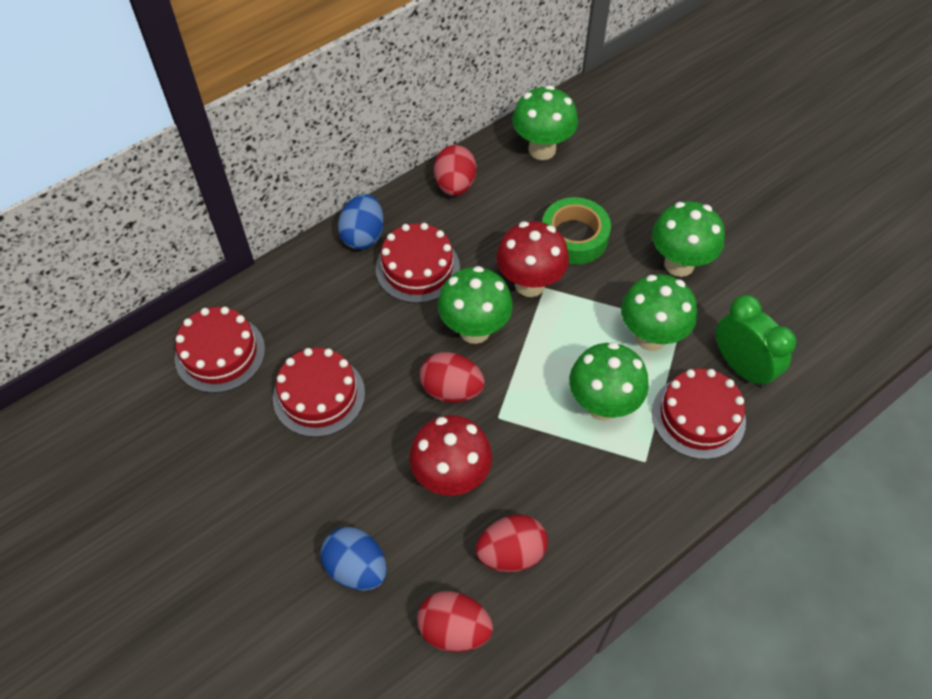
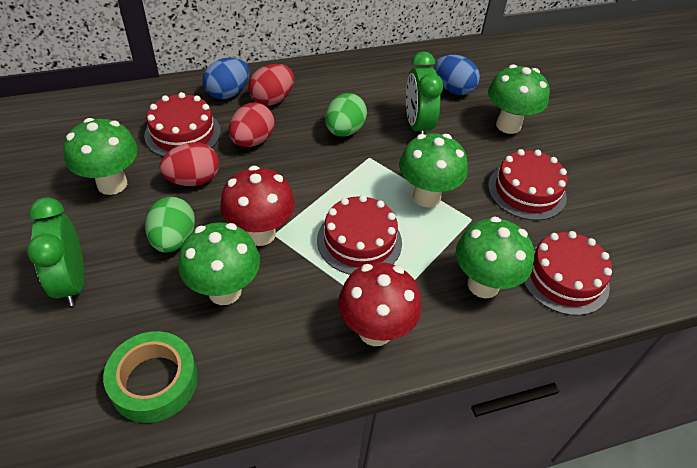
green clock: 1 -> 2
green egg: 0 -> 2
red egg: 4 -> 3

